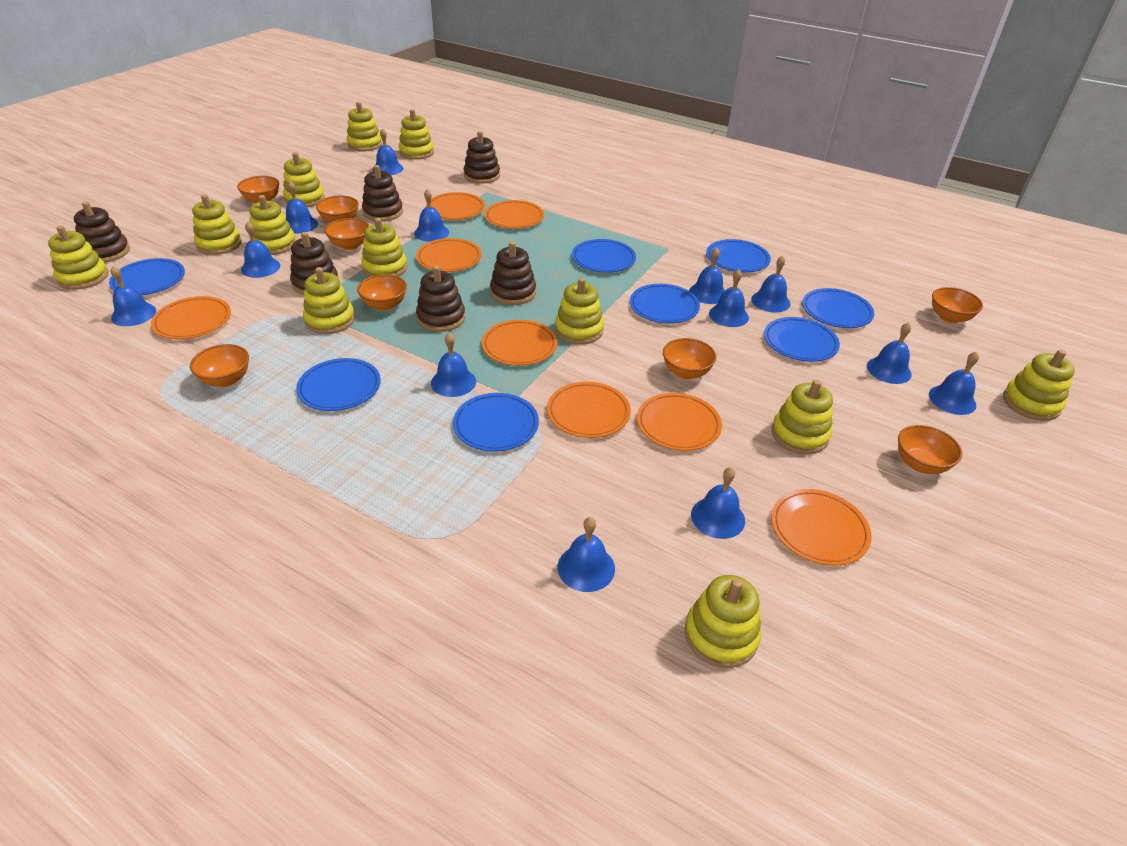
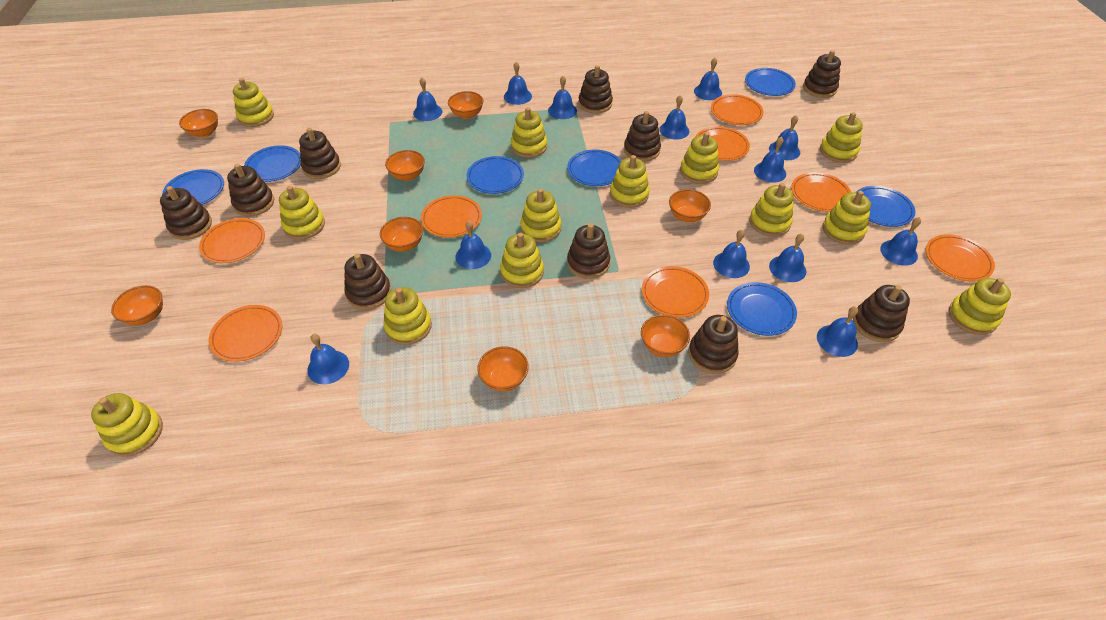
blue plate: 8 -> 7
brown stacking toy: 6 -> 10
yellow stacking toy: 12 -> 13

